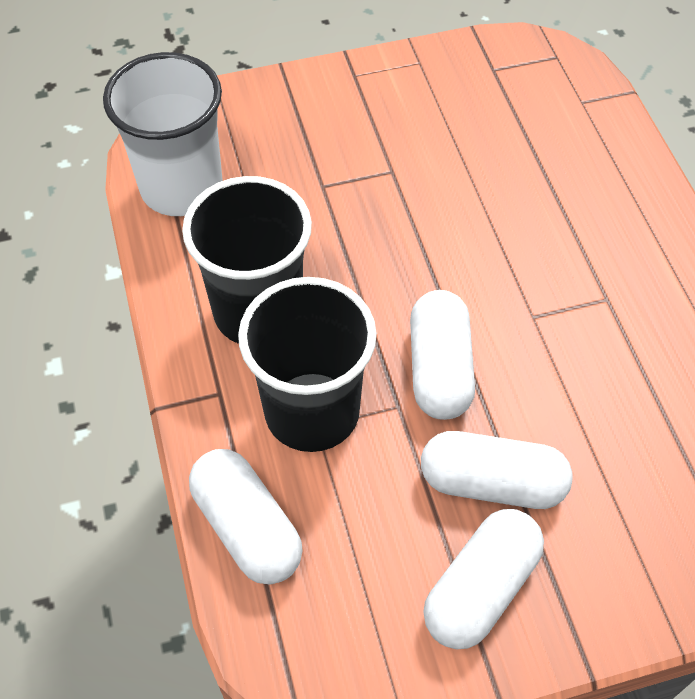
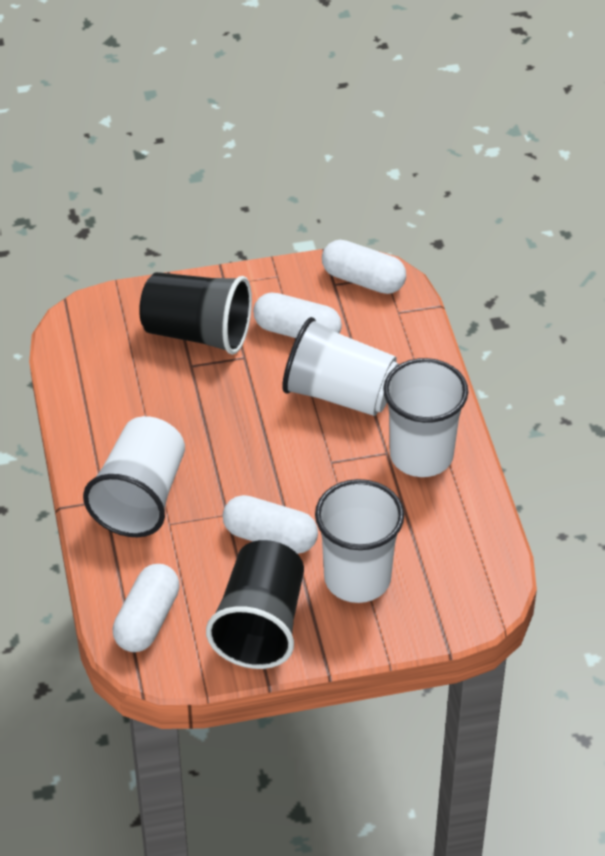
white cup: 1 -> 4

